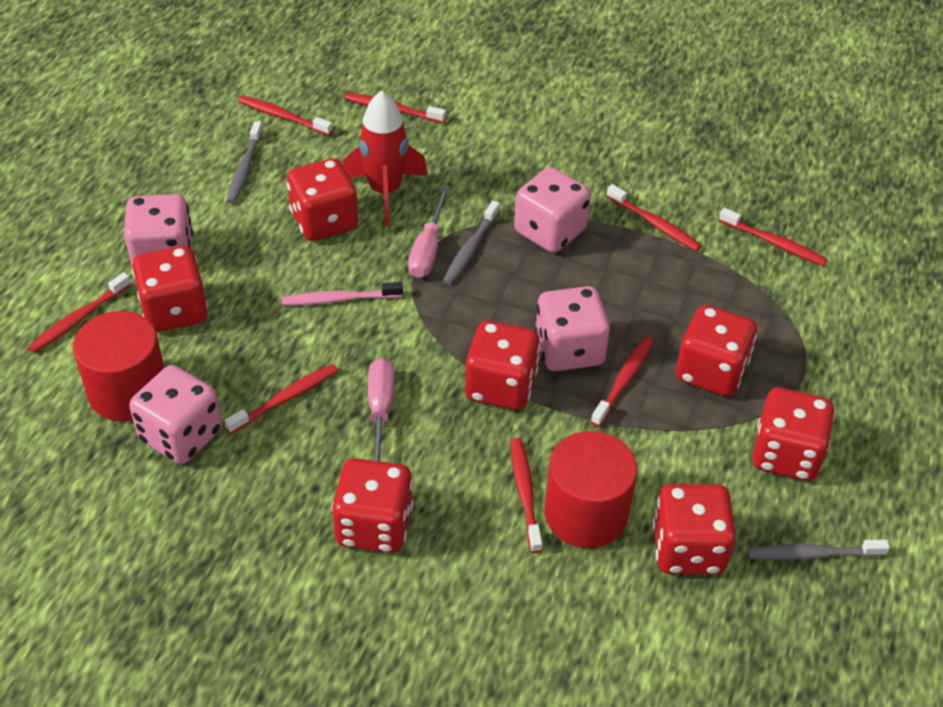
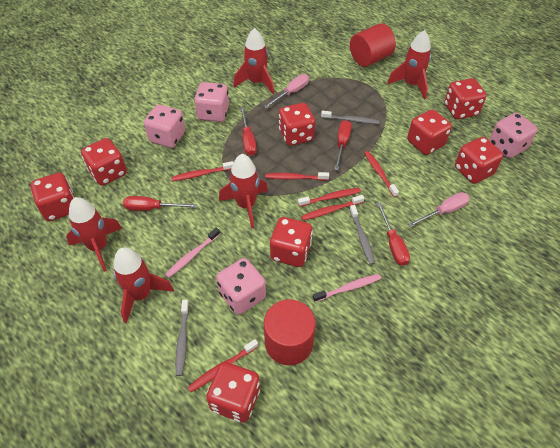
pink toothbrush: 1 -> 2
red dice: 7 -> 8
red rocket: 1 -> 5
red screwdriver: 0 -> 4
red toothbrush: 8 -> 6

